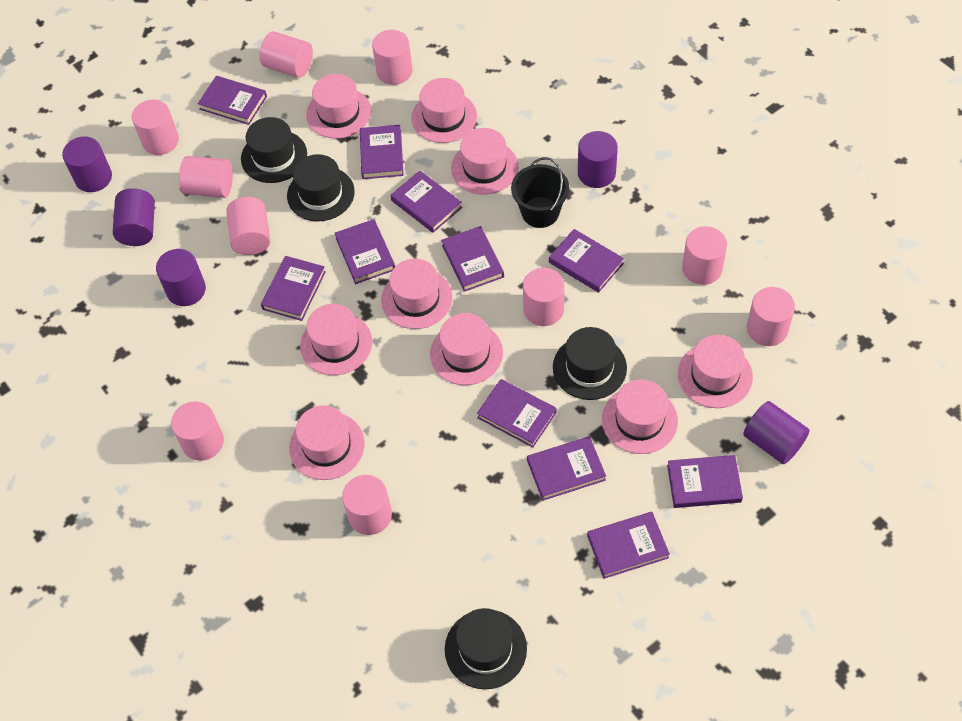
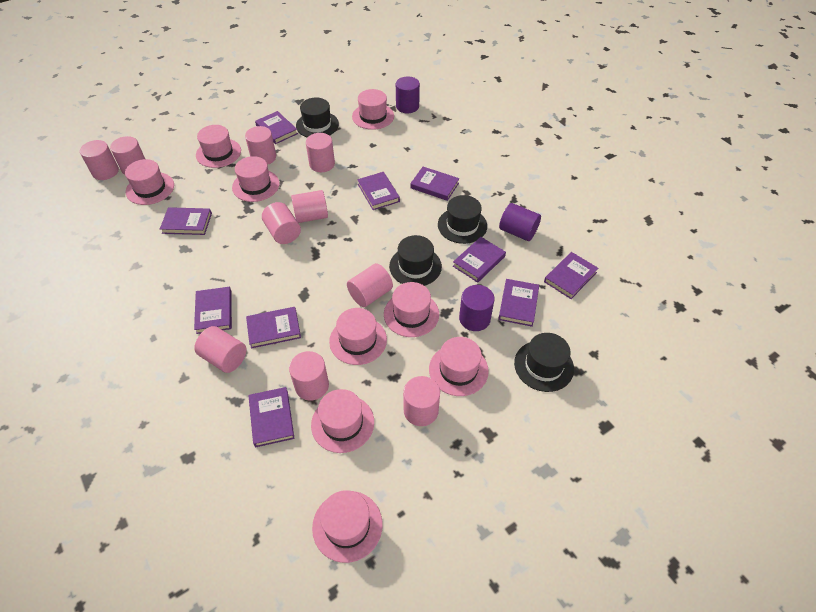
black bucket: 1 -> 0
purple book: 11 -> 10
purple cylinder: 5 -> 3

